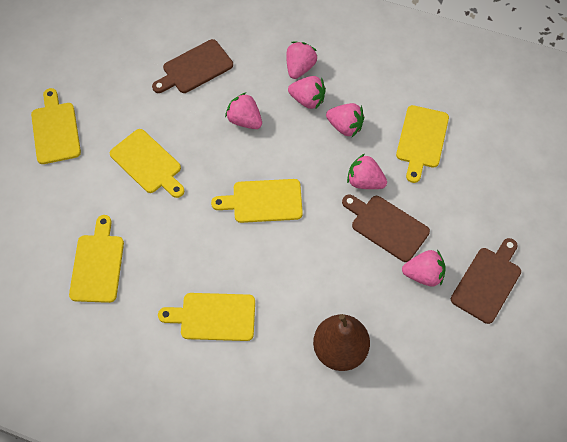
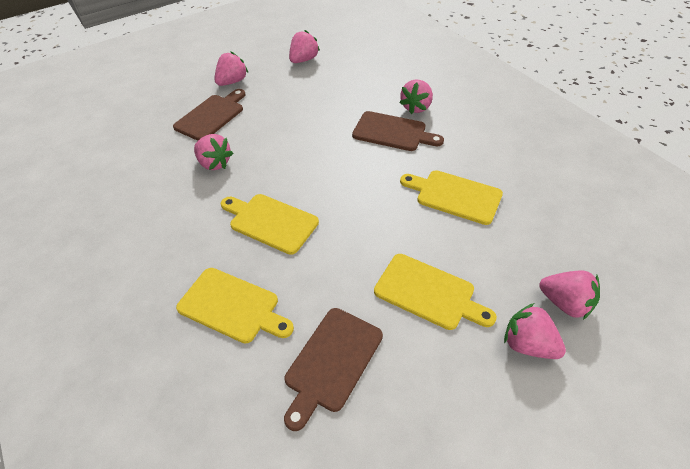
brown pear: 1 -> 0
yellow cutting board: 6 -> 4

